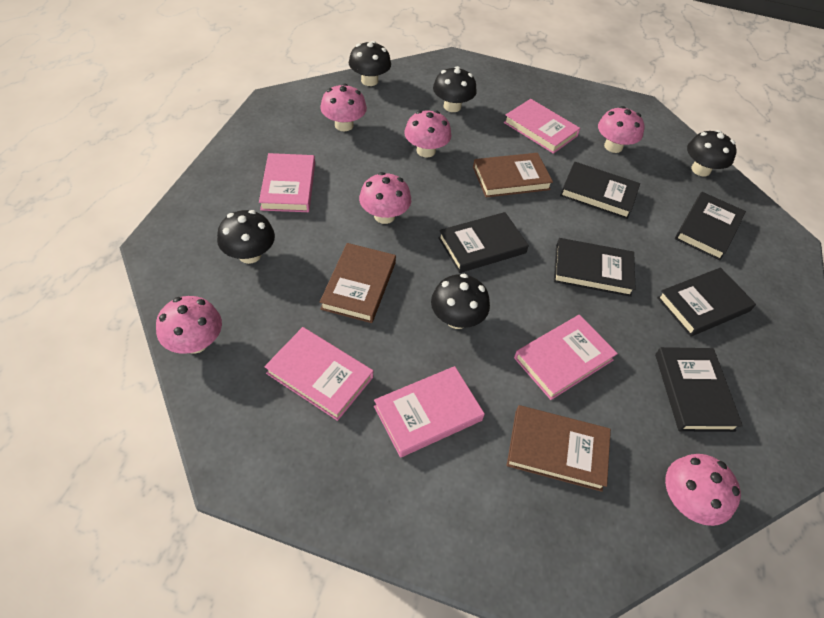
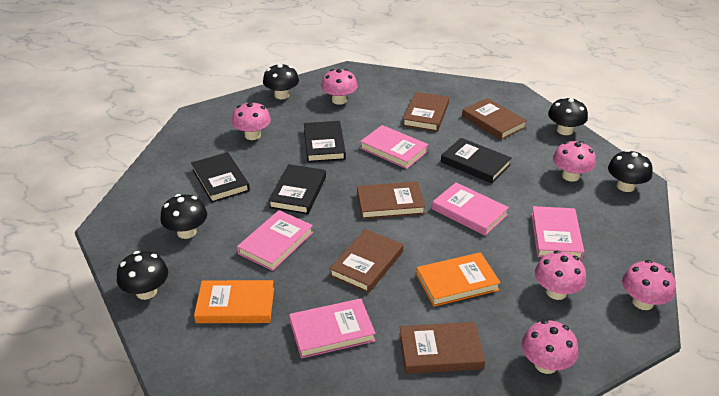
black book: 6 -> 4
brown book: 3 -> 5
orange book: 0 -> 2

